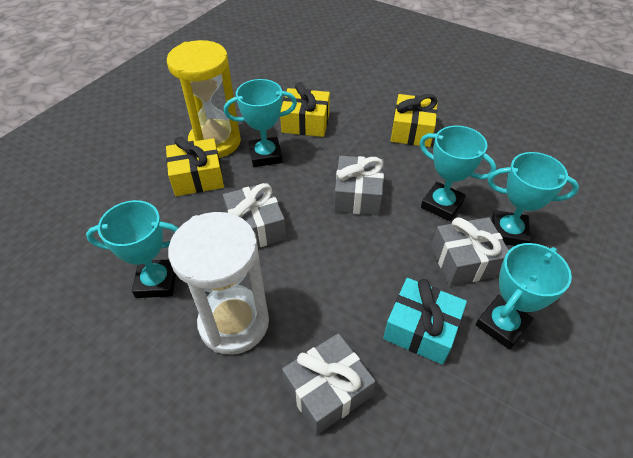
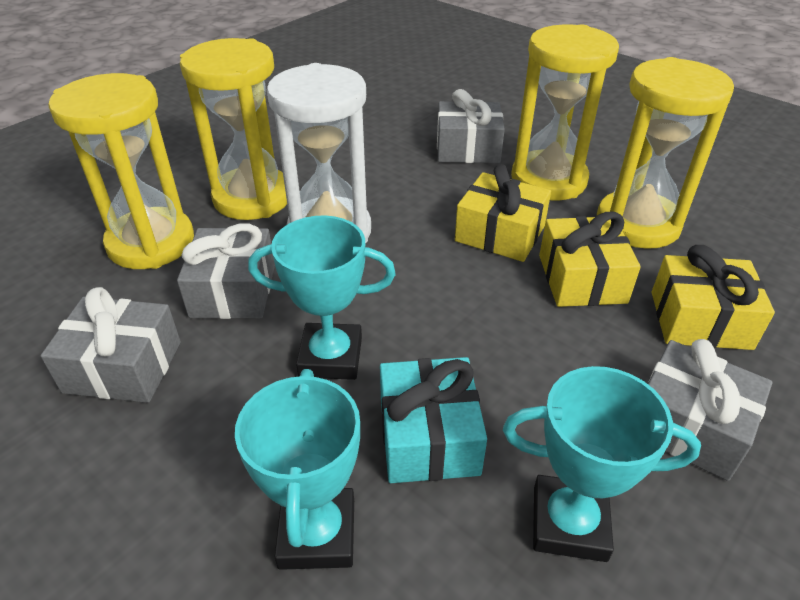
turquoise trophy: 5 -> 3
yellow hourglass: 1 -> 4

